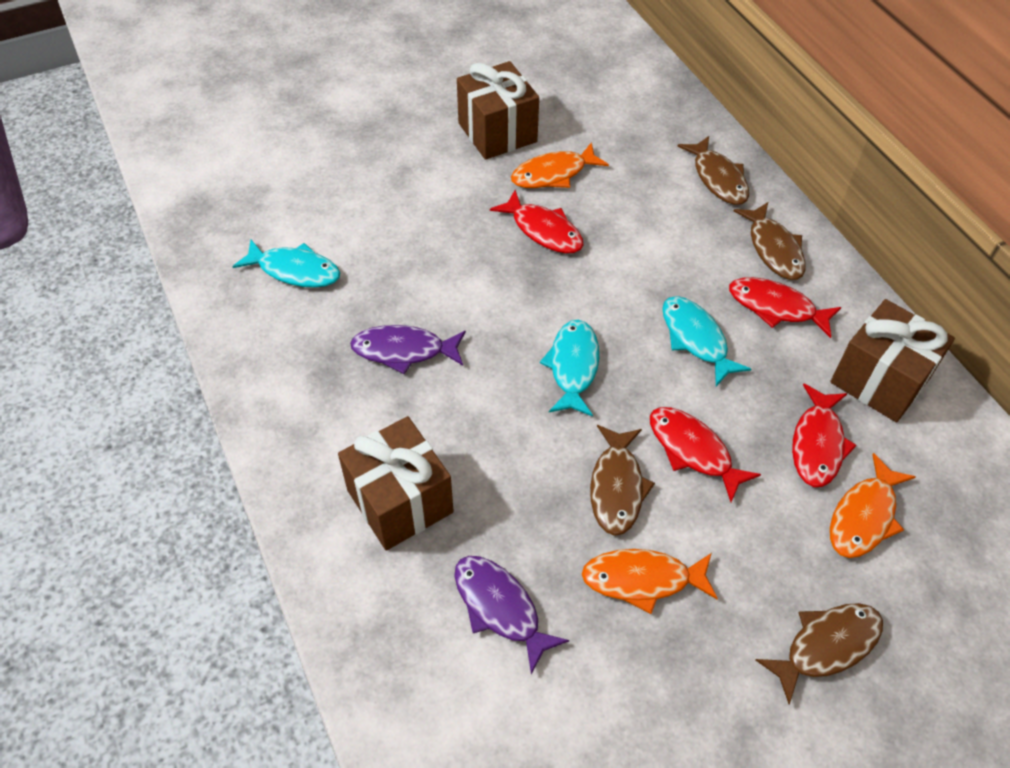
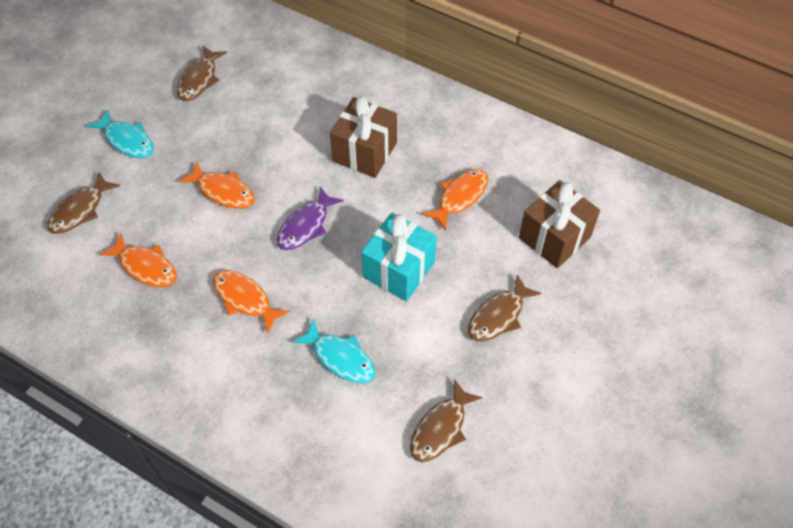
brown gift: 3 -> 2
orange fish: 3 -> 4
purple fish: 2 -> 1
red fish: 4 -> 0
turquoise fish: 3 -> 2
turquoise gift: 0 -> 1

